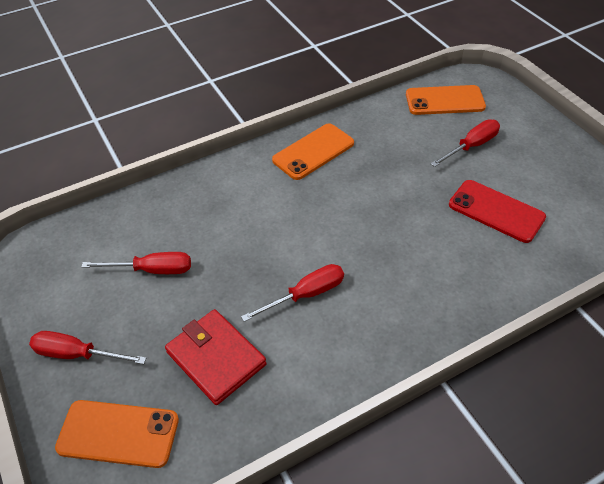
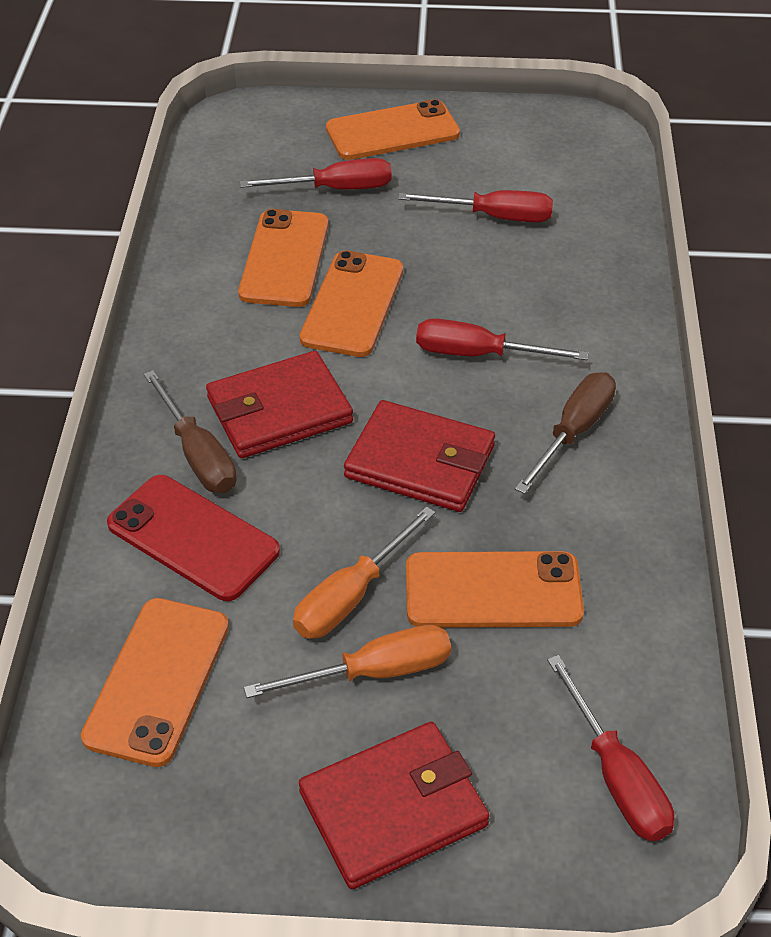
brown screwdriver: 0 -> 2
orange phone: 3 -> 5
orange screwdriver: 0 -> 2
red wallet: 1 -> 3

